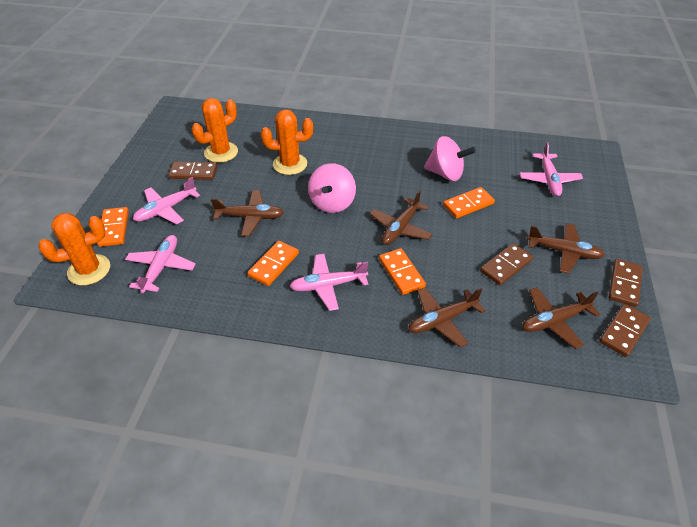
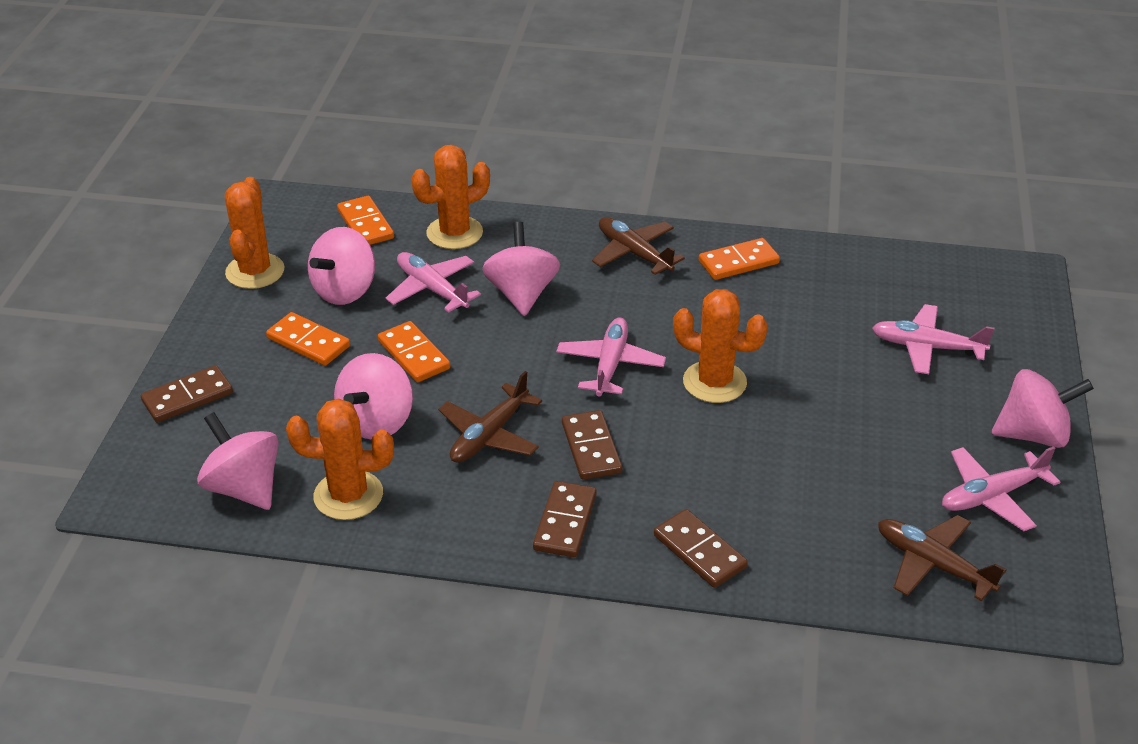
brown plane: 5 -> 3
orange cactus: 3 -> 4
pink spinning top: 2 -> 5

